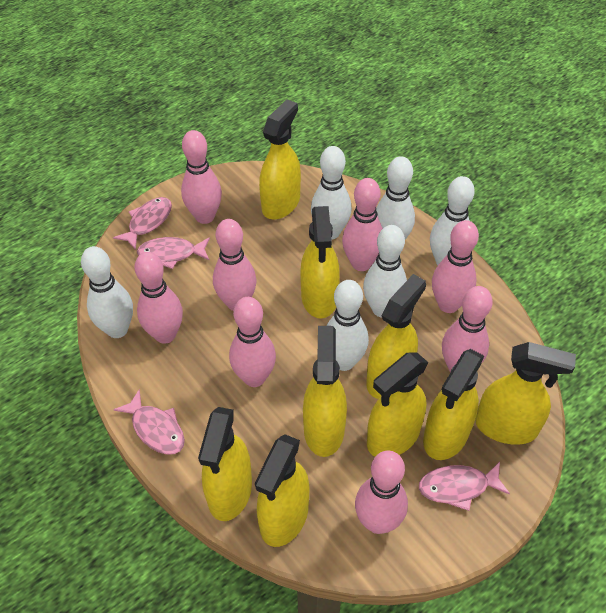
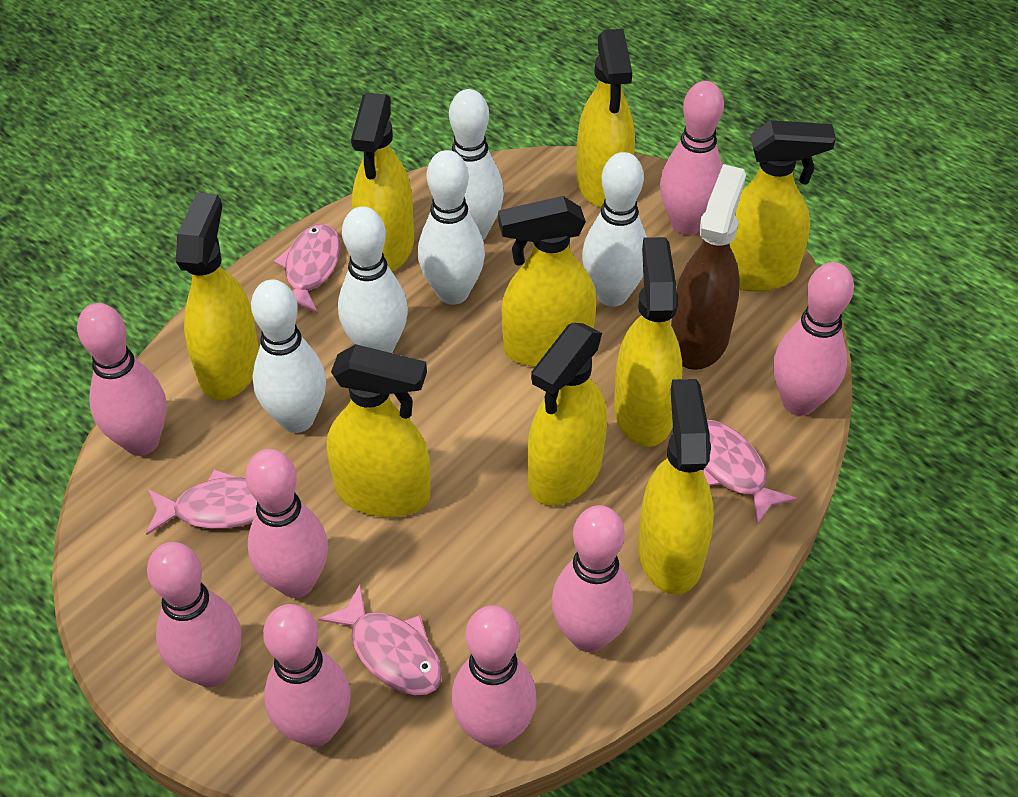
brown spray bottle: 0 -> 1
white bowling pin: 6 -> 5

